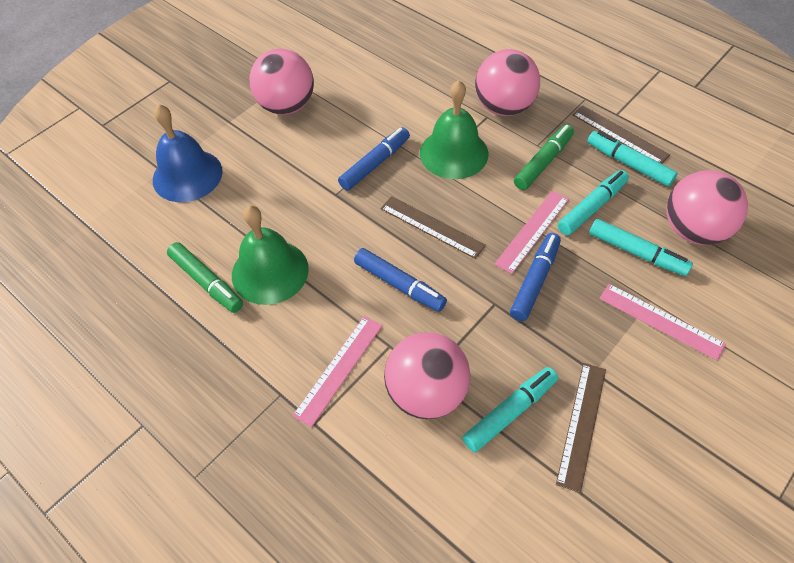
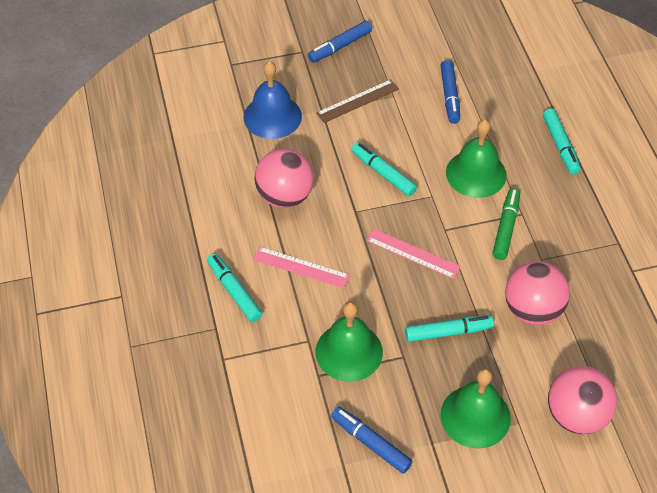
brown ruler: 3 -> 1
green bell: 2 -> 3
green marker: 2 -> 1
pink ball: 4 -> 3
pink ruler: 3 -> 2

